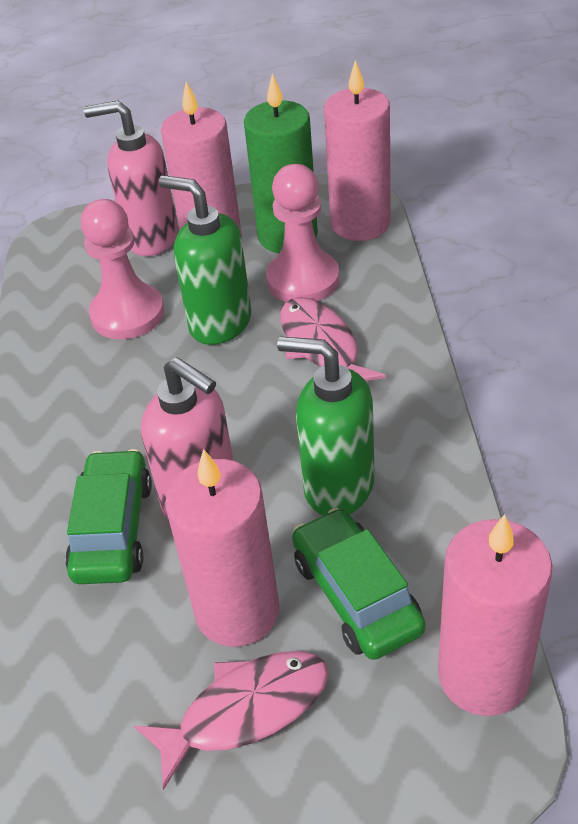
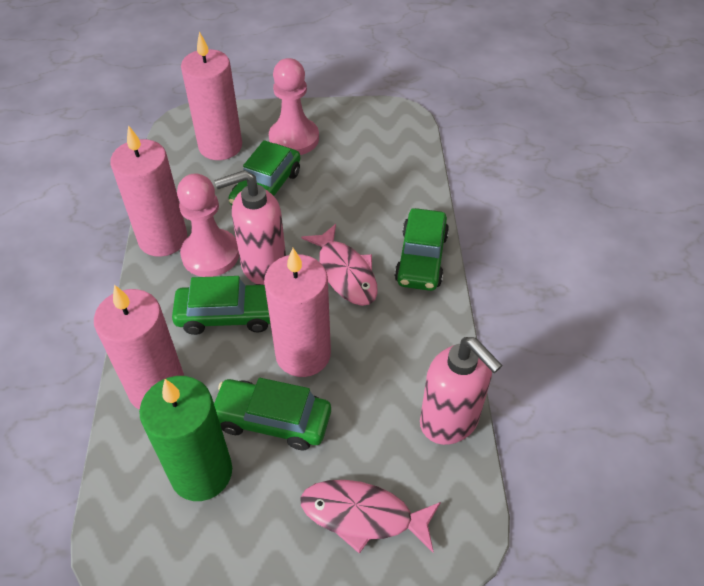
green car: 2 -> 4
green soap dispenser: 2 -> 0

